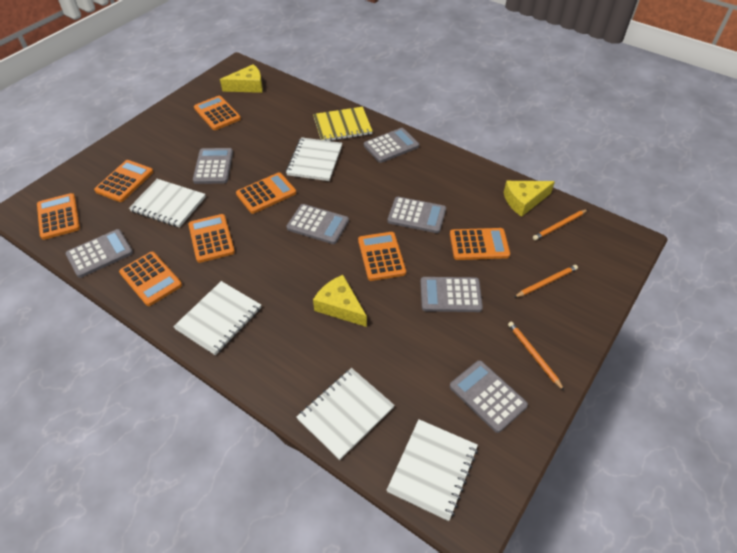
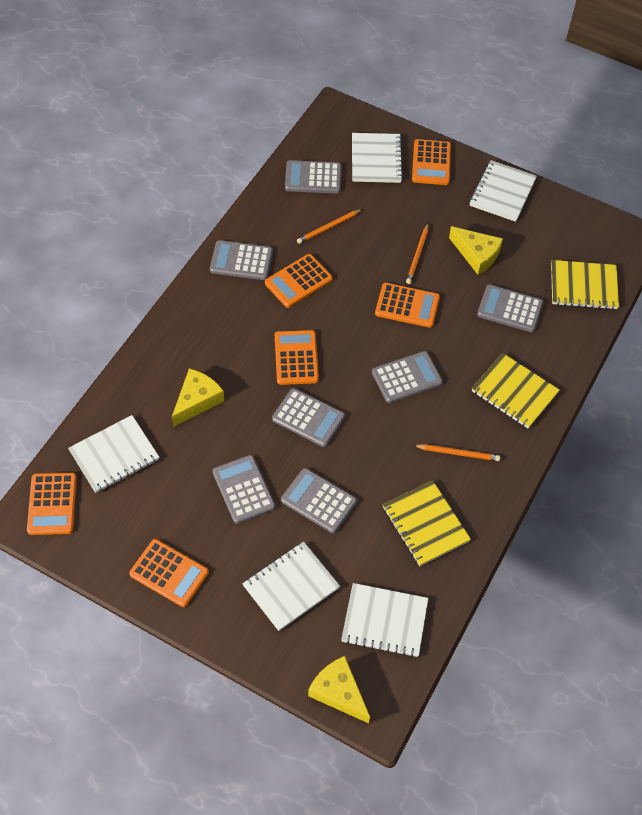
orange calculator: 8 -> 6
yellow notebook: 1 -> 3

